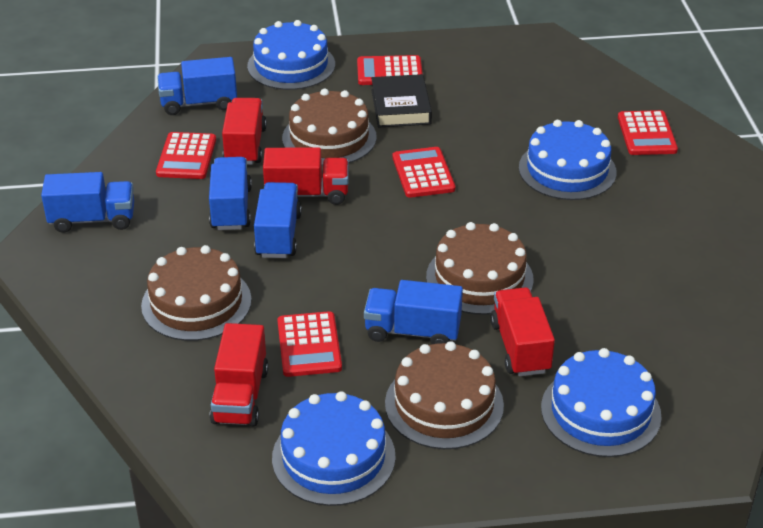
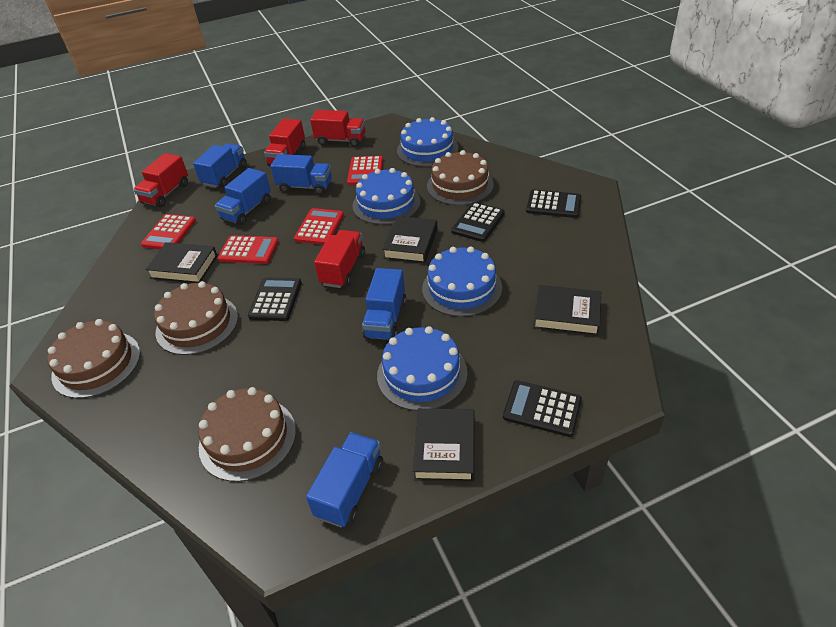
black book: 1 -> 4
black calculator: 0 -> 4
red calculator: 5 -> 4

